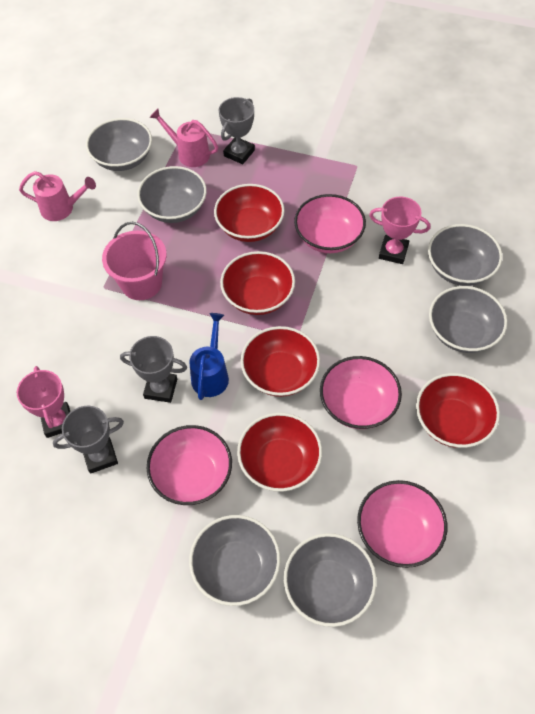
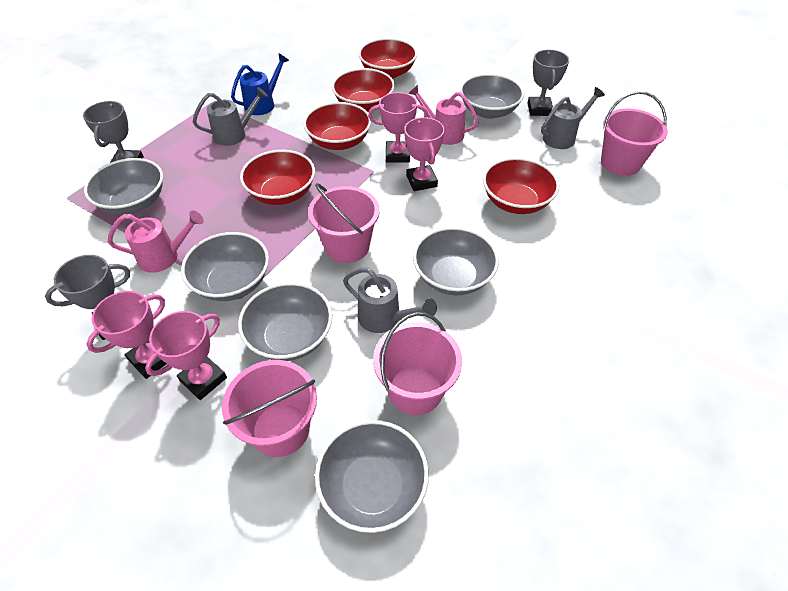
grey watering can: 0 -> 3
pink bowl: 4 -> 0
pink bucket: 1 -> 4
pink trophy: 2 -> 4

